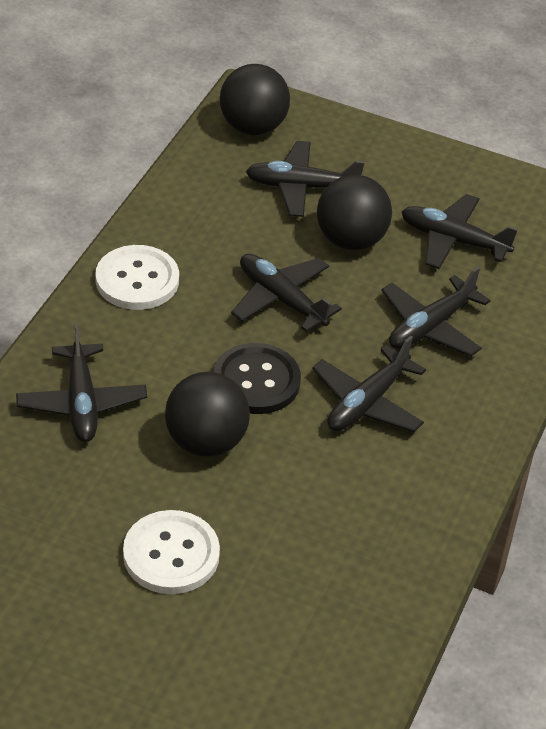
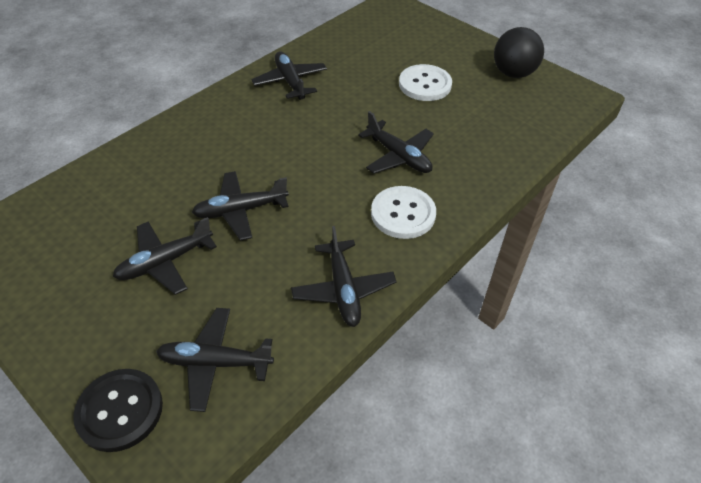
black ball: 3 -> 1

